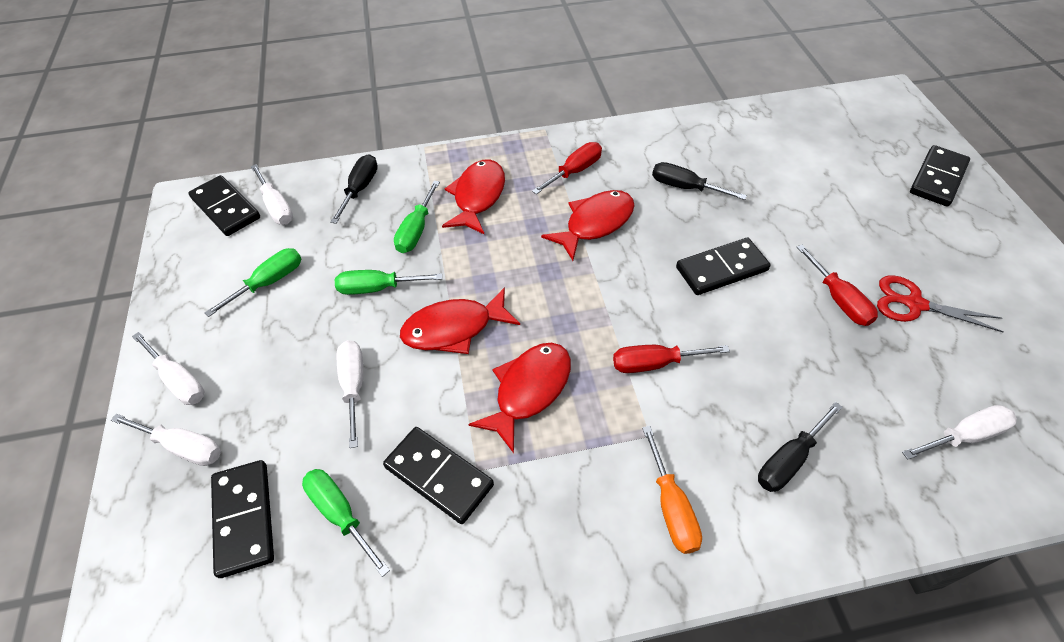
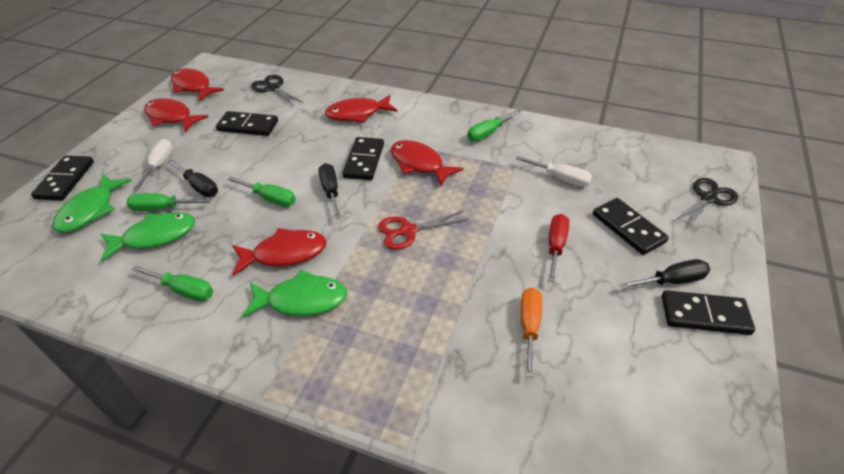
black scissors: 0 -> 2
green fish: 0 -> 3
red fish: 4 -> 5
red screwdriver: 3 -> 1
white screwdriver: 5 -> 2

